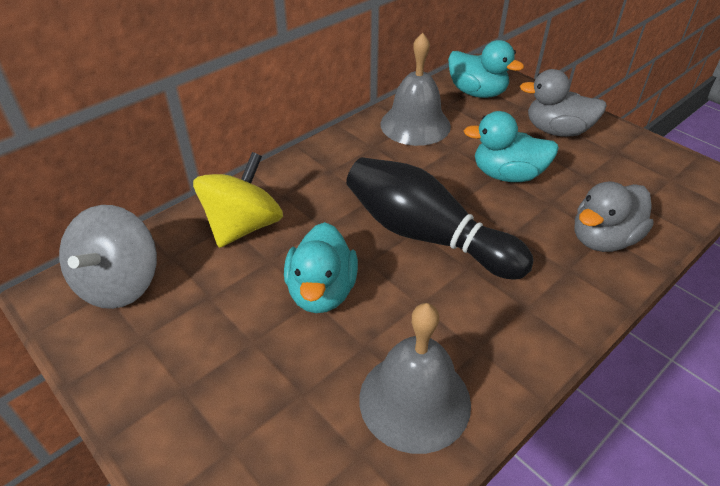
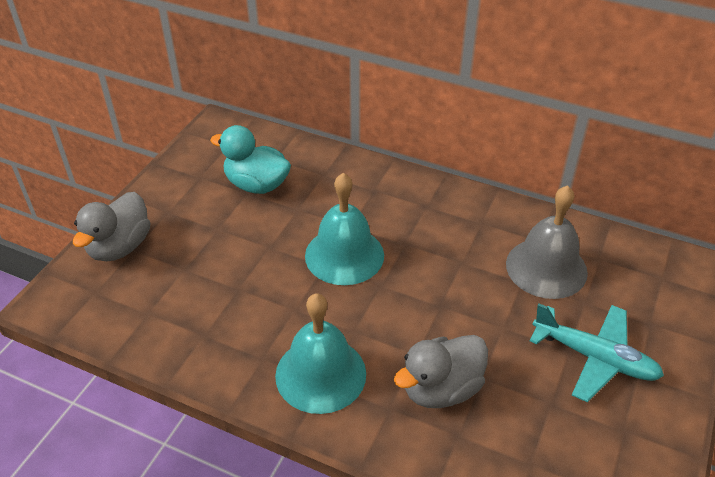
black bowling pin: 1 -> 0
grey bell: 2 -> 1
grey spinning top: 1 -> 0
turquoise bell: 0 -> 2
turquoise duck: 3 -> 1
turquoise plane: 0 -> 1
yellow spinning top: 1 -> 0

